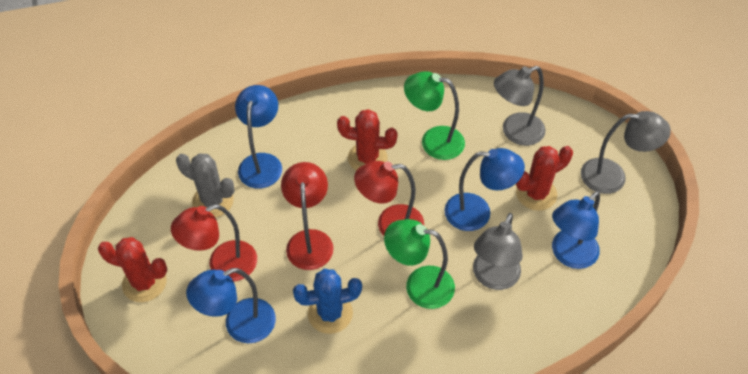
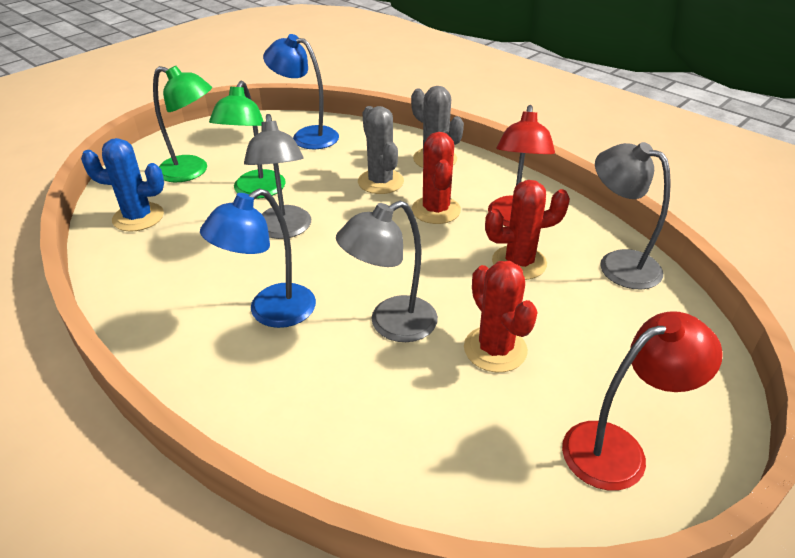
blue lamp: 4 -> 2
grey cactus: 1 -> 2
red lamp: 3 -> 2

